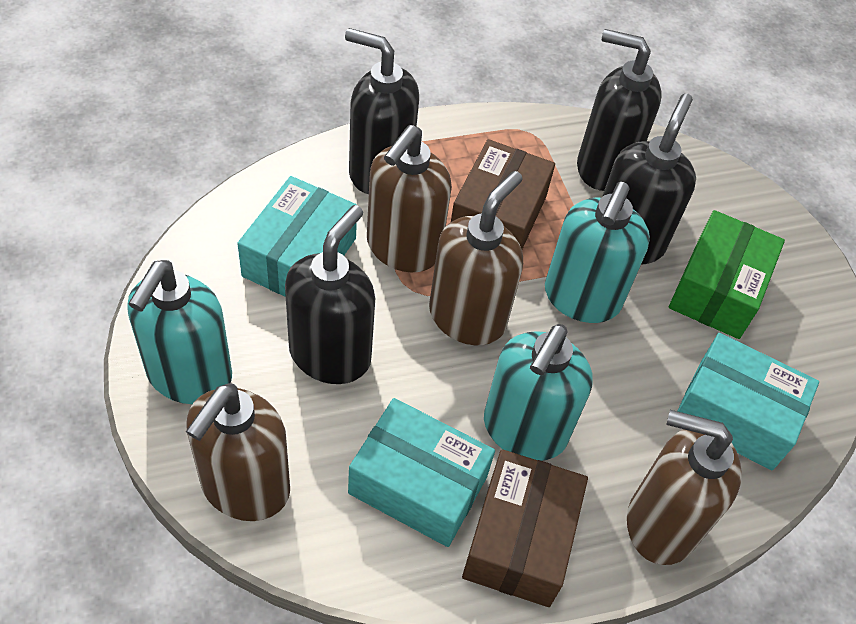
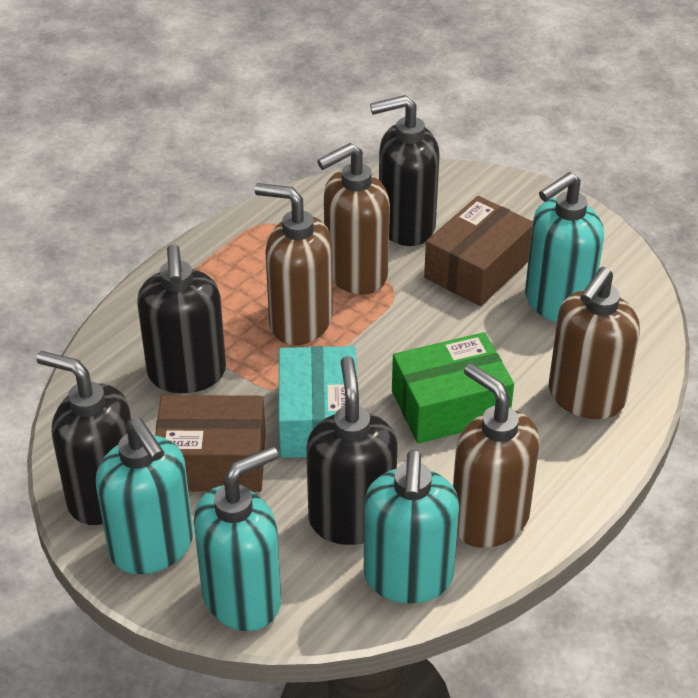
turquoise box: 3 -> 1
turquoise soap dispenser: 3 -> 4

